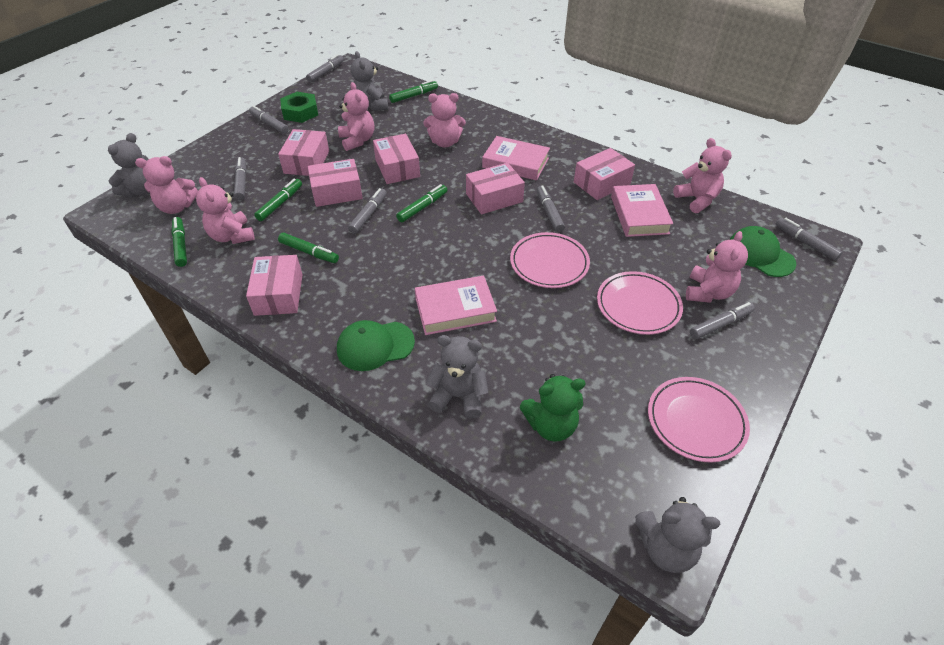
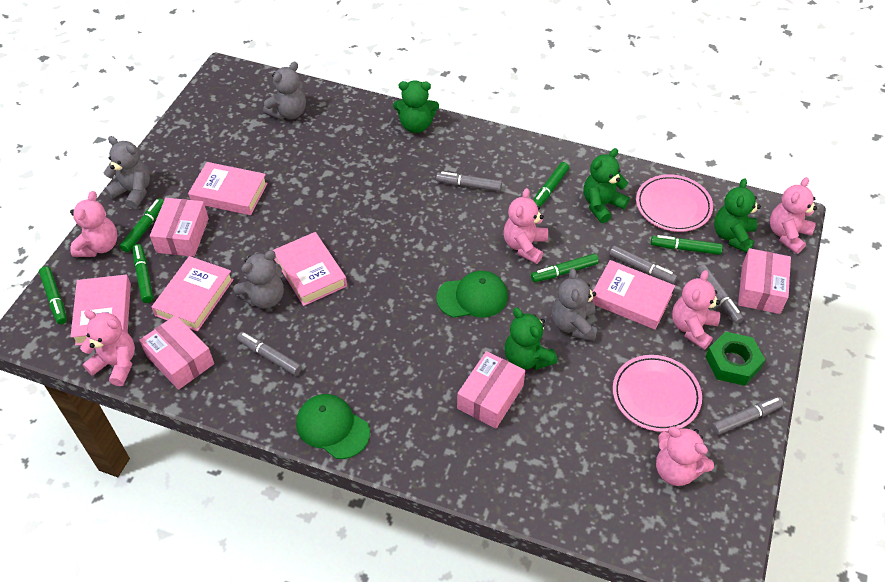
green marker: 5 -> 6
green teddy bear: 1 -> 4
grey marker: 7 -> 5
pink book: 3 -> 5
pink box: 6 -> 4
pink plate: 3 -> 2

